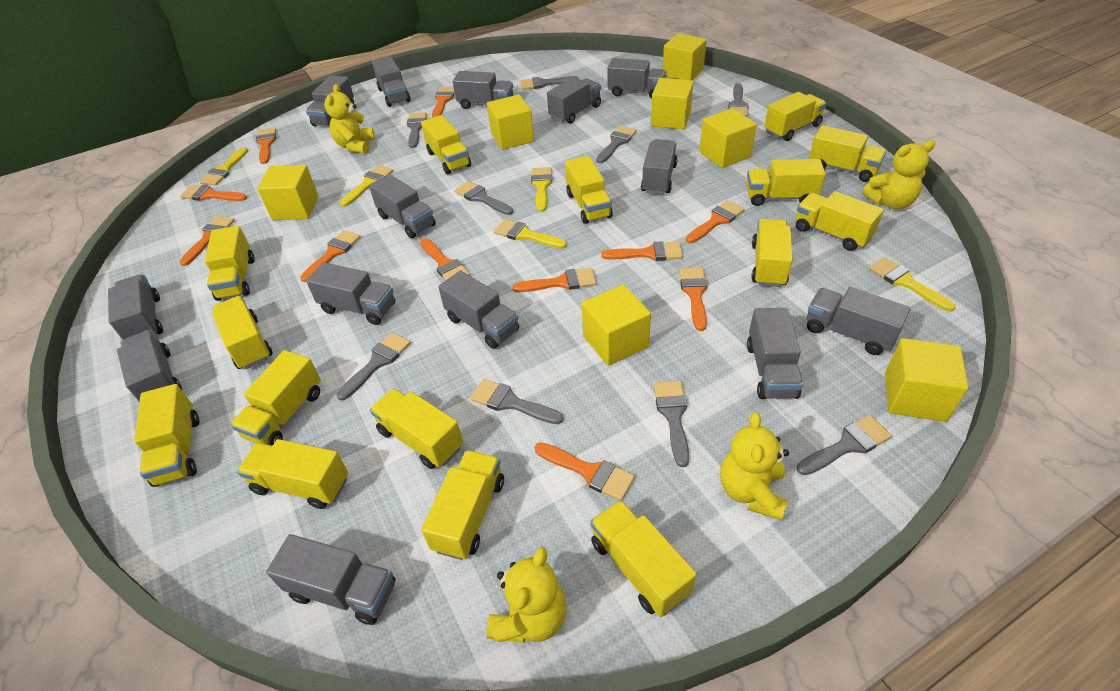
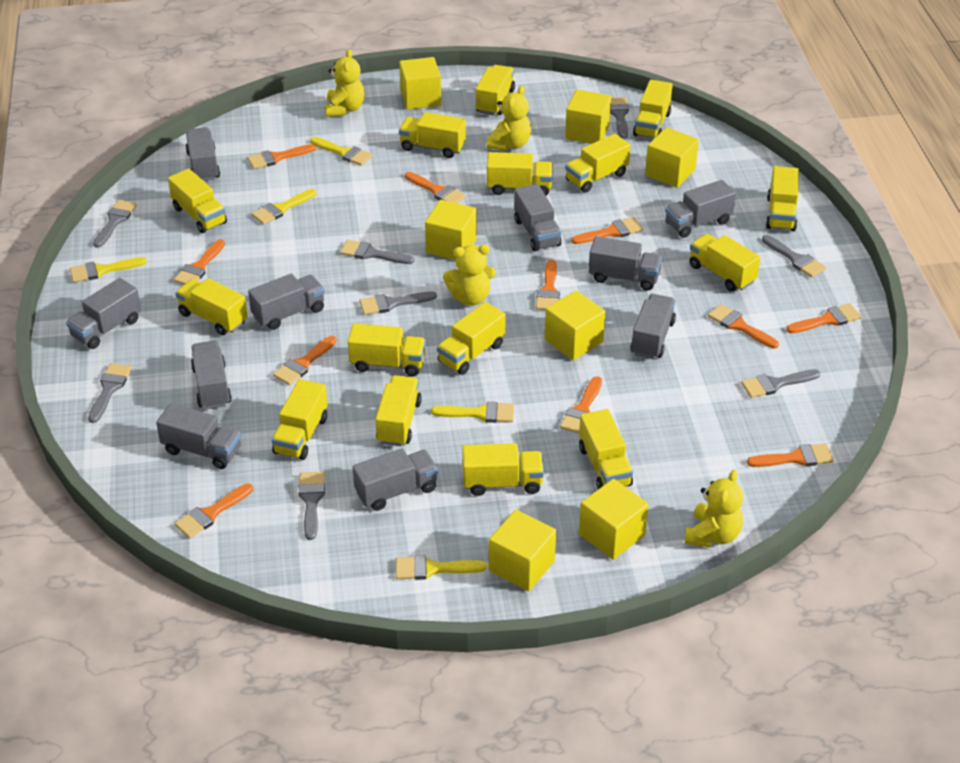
grey brush: 9 -> 8
grey truck: 14 -> 10

